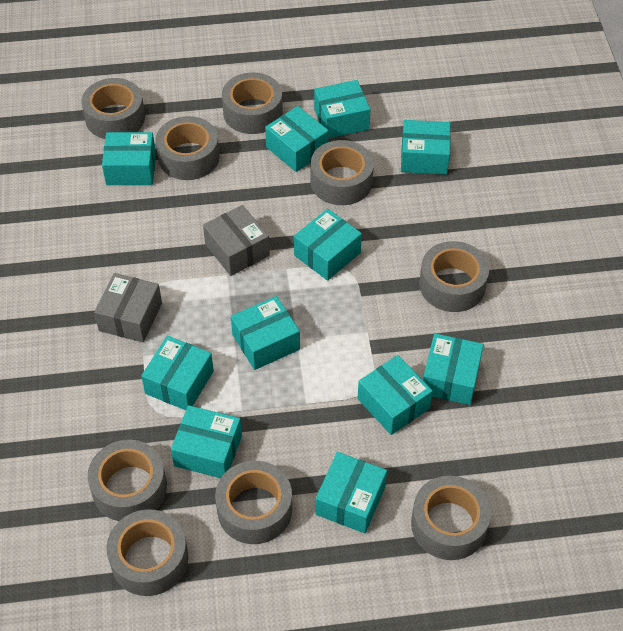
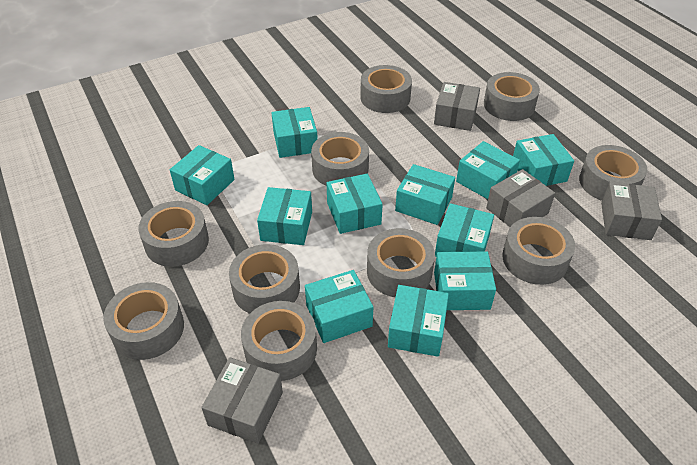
grey box: 2 -> 4
grey tape: 9 -> 10

